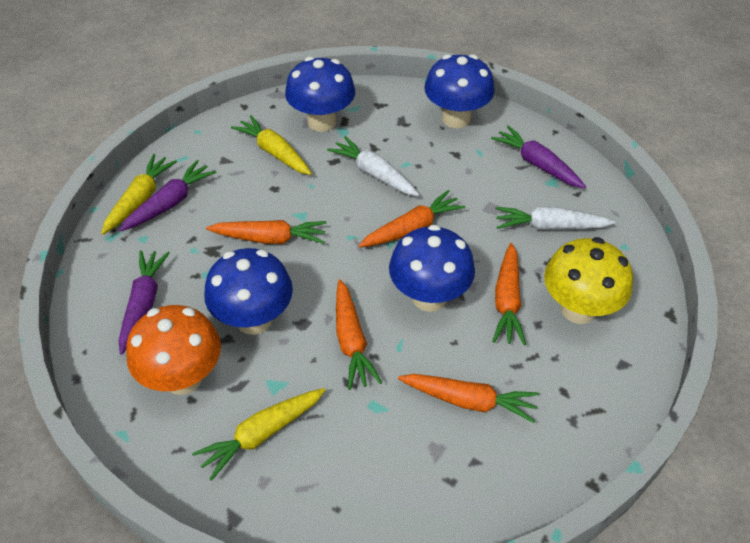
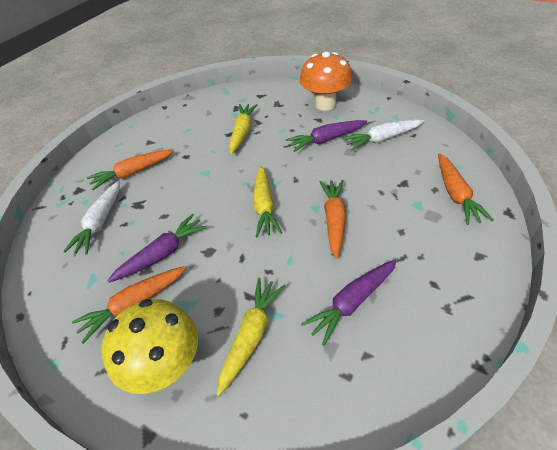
blue mushroom: 4 -> 0
orange carrot: 5 -> 4

